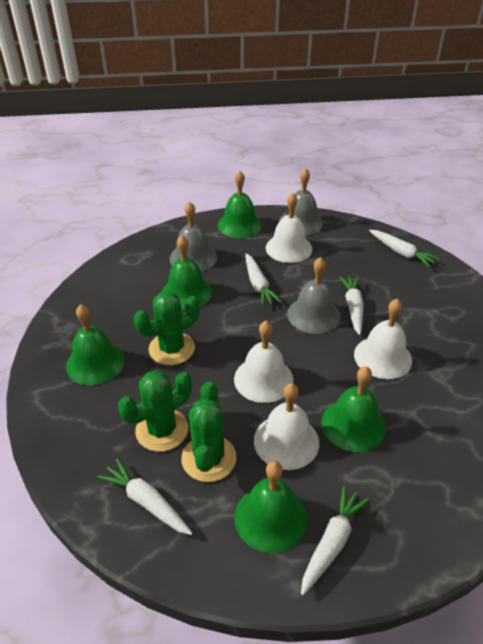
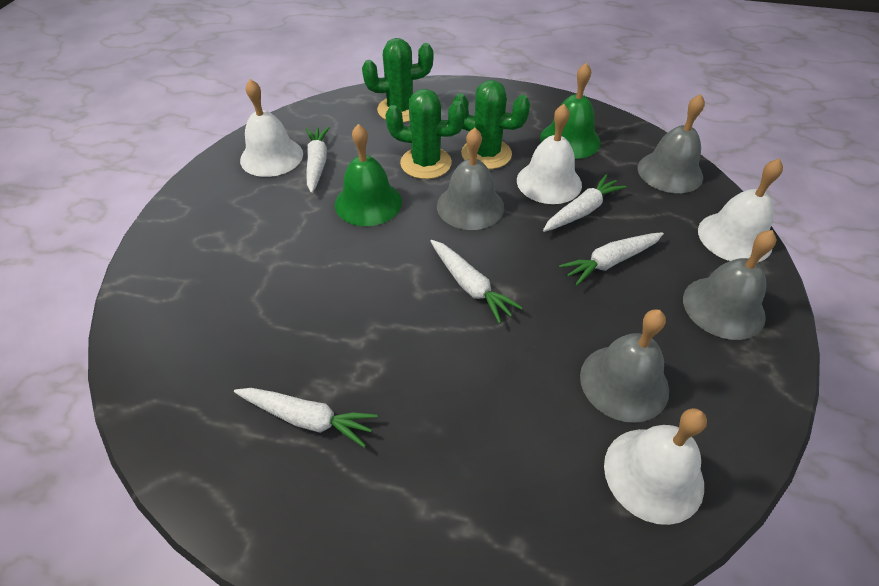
green bell: 5 -> 2
grey bell: 3 -> 4

